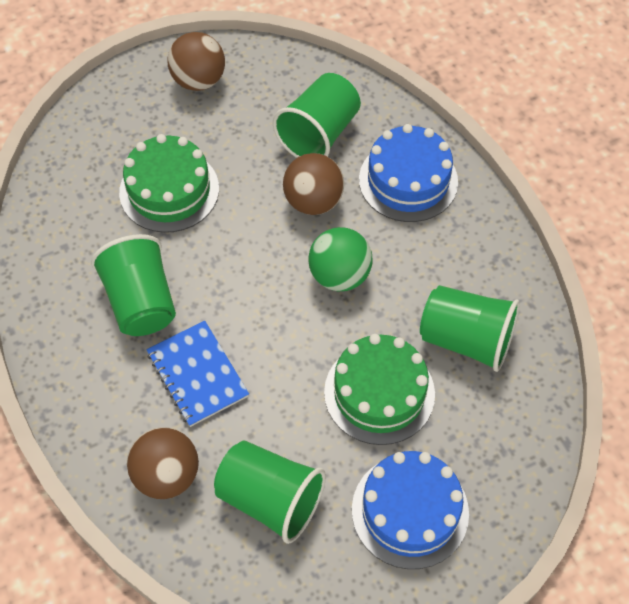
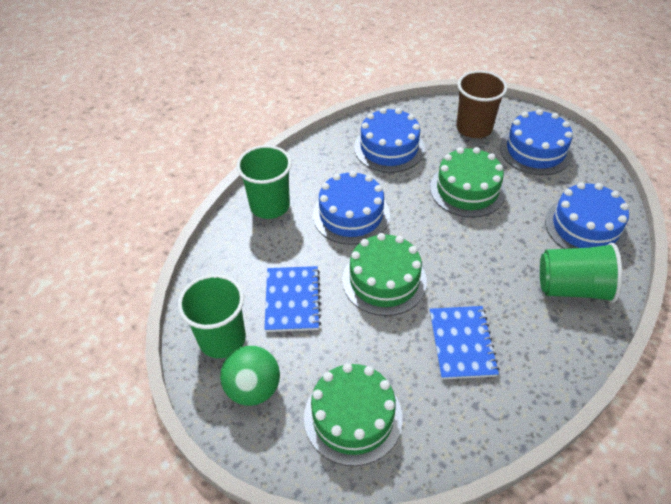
blue cake: 2 -> 4
blue notebook: 1 -> 2
brown ball: 3 -> 0
brown cup: 0 -> 1
green cake: 2 -> 3
green cup: 4 -> 3

